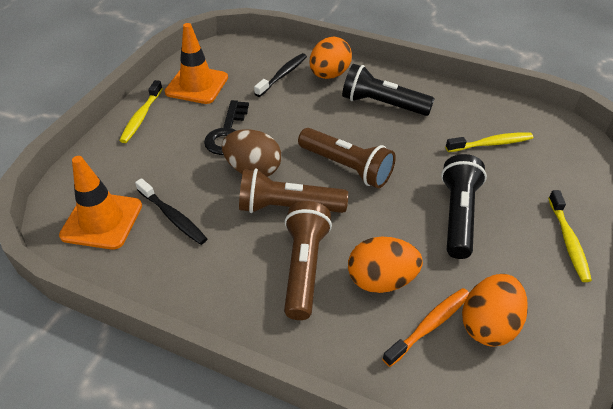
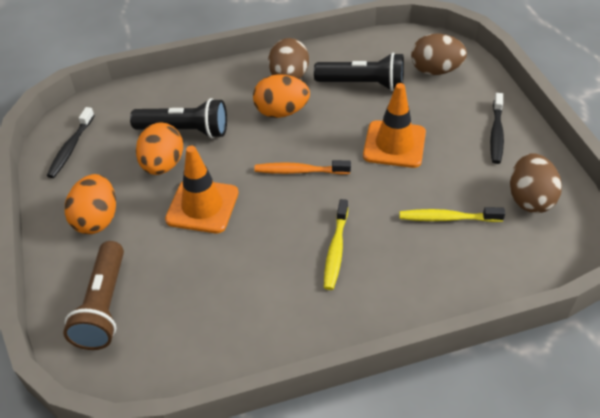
black key: 1 -> 0
brown egg: 1 -> 3
brown flashlight: 3 -> 1
yellow toothbrush: 3 -> 2

